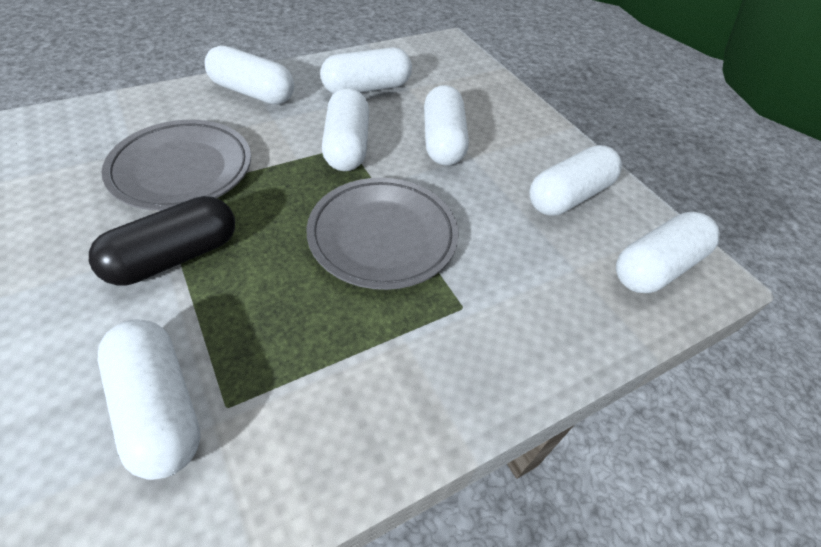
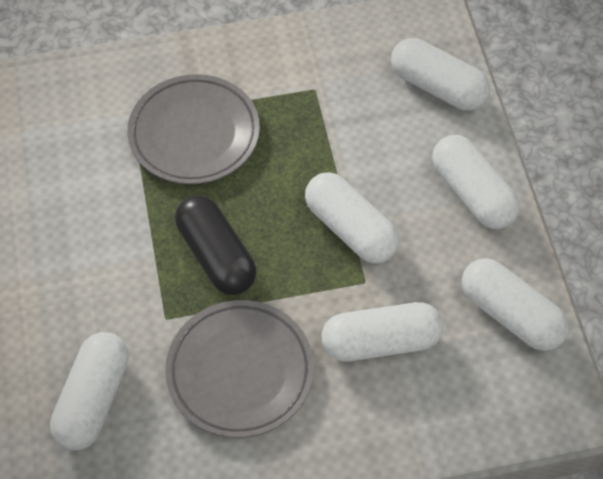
white capsule: 7 -> 6

